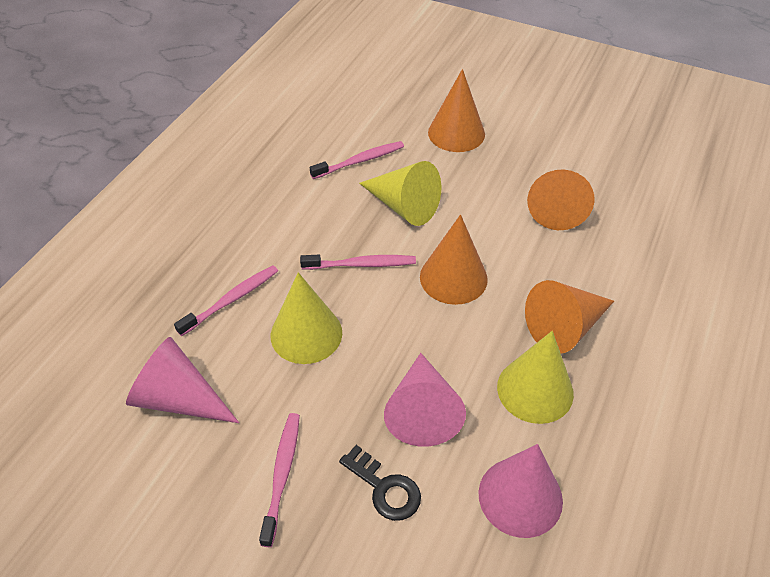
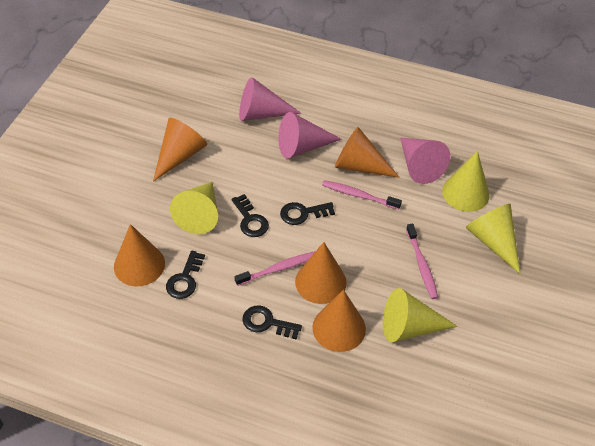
black key: 1 -> 4
orange cone: 4 -> 5
pink toothbrush: 4 -> 3
yellow cone: 3 -> 4

